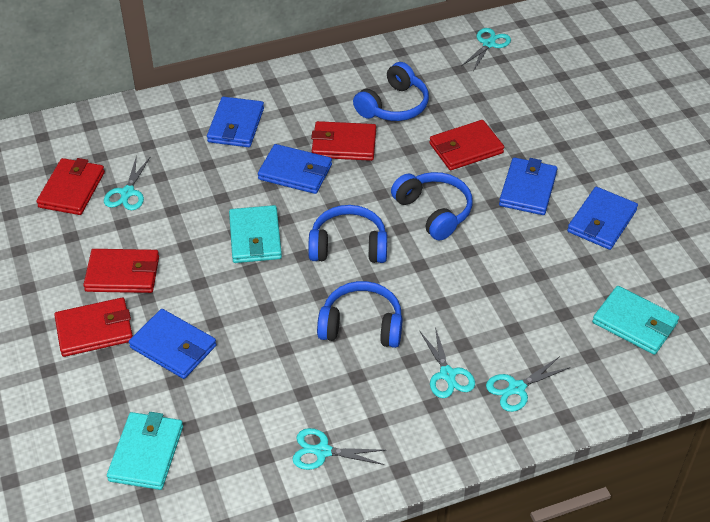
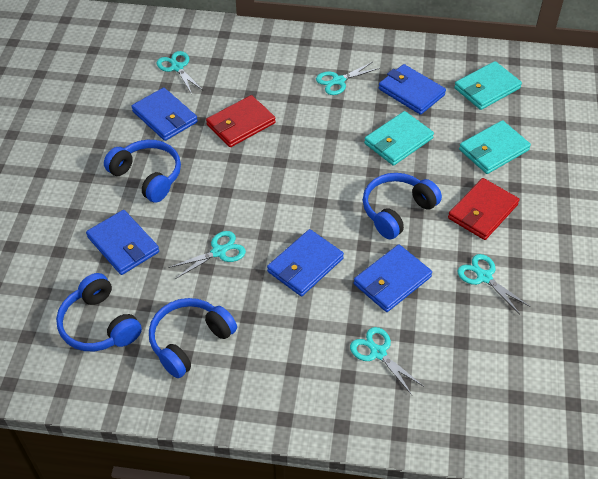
red wallet: 5 -> 2

